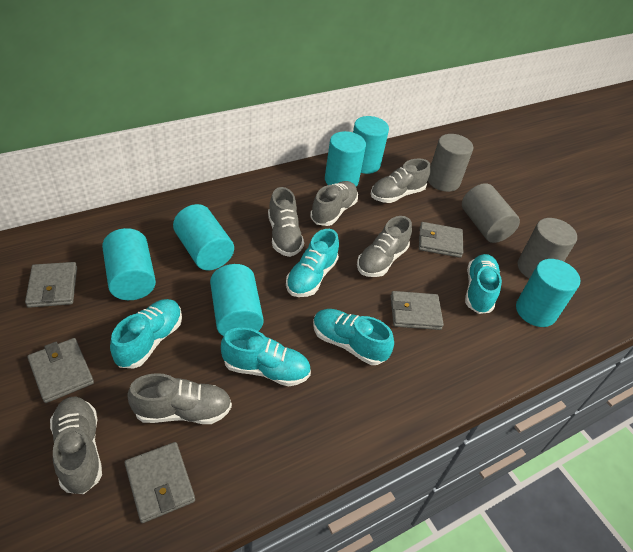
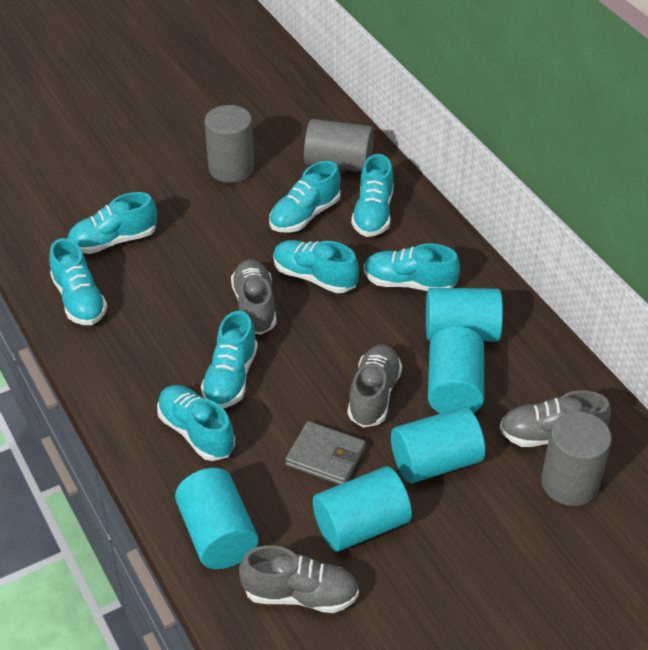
grey shoe: 6 -> 4
grey wallet: 5 -> 1
turquoise cylinder: 6 -> 5
turquoise shoe: 5 -> 8

